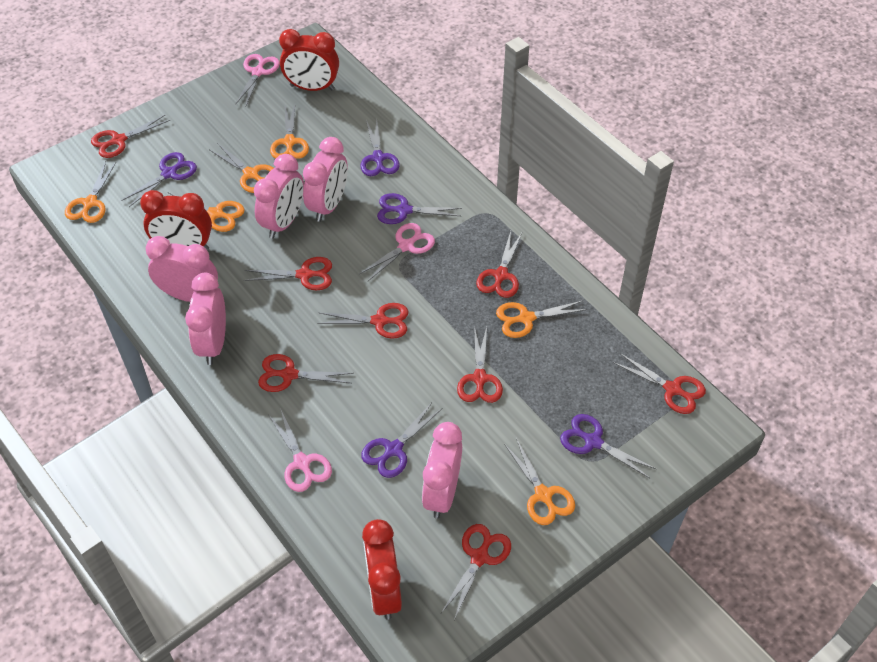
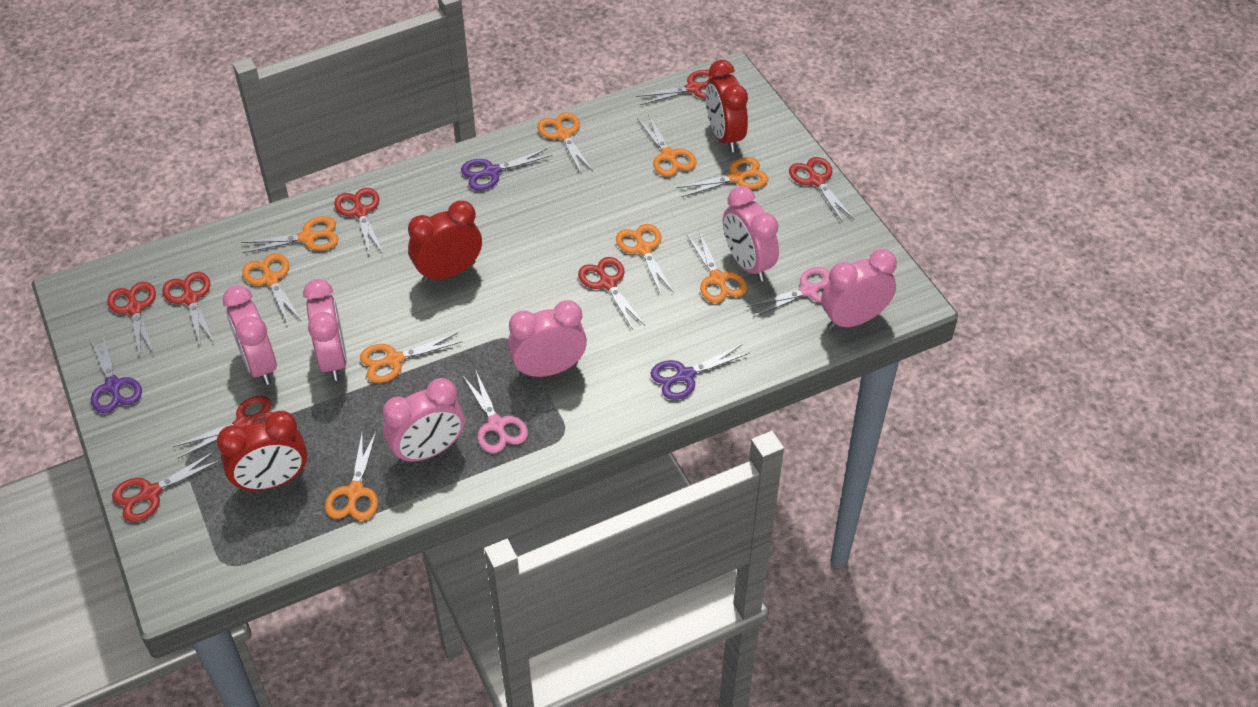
orange scissors: 6 -> 9
pink clock: 5 -> 6
pink scissors: 3 -> 2
purple scissors: 5 -> 3

